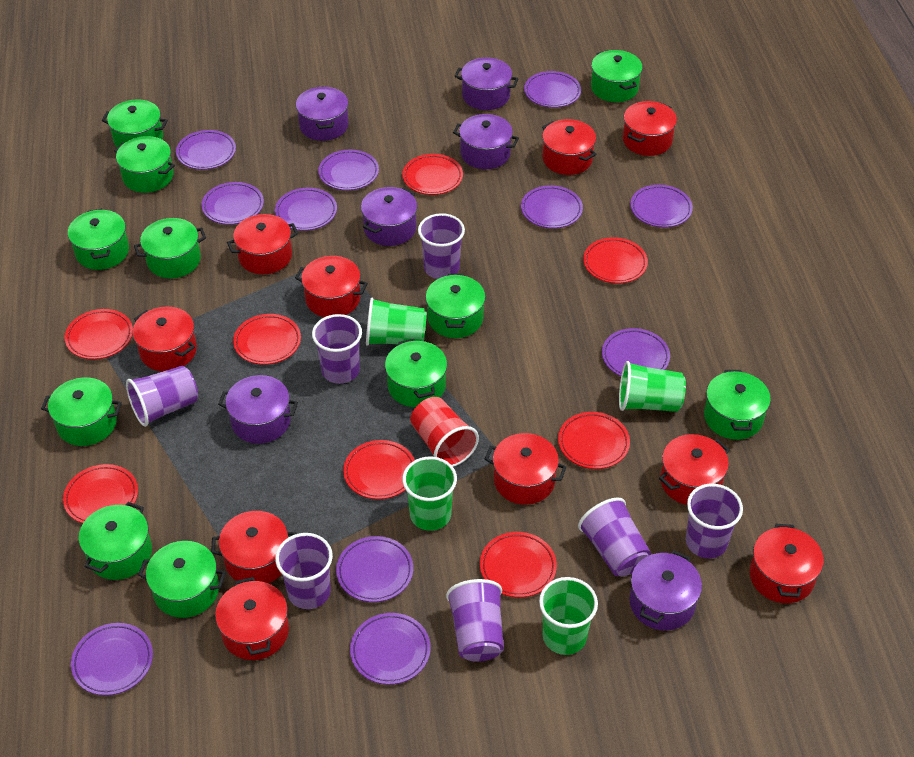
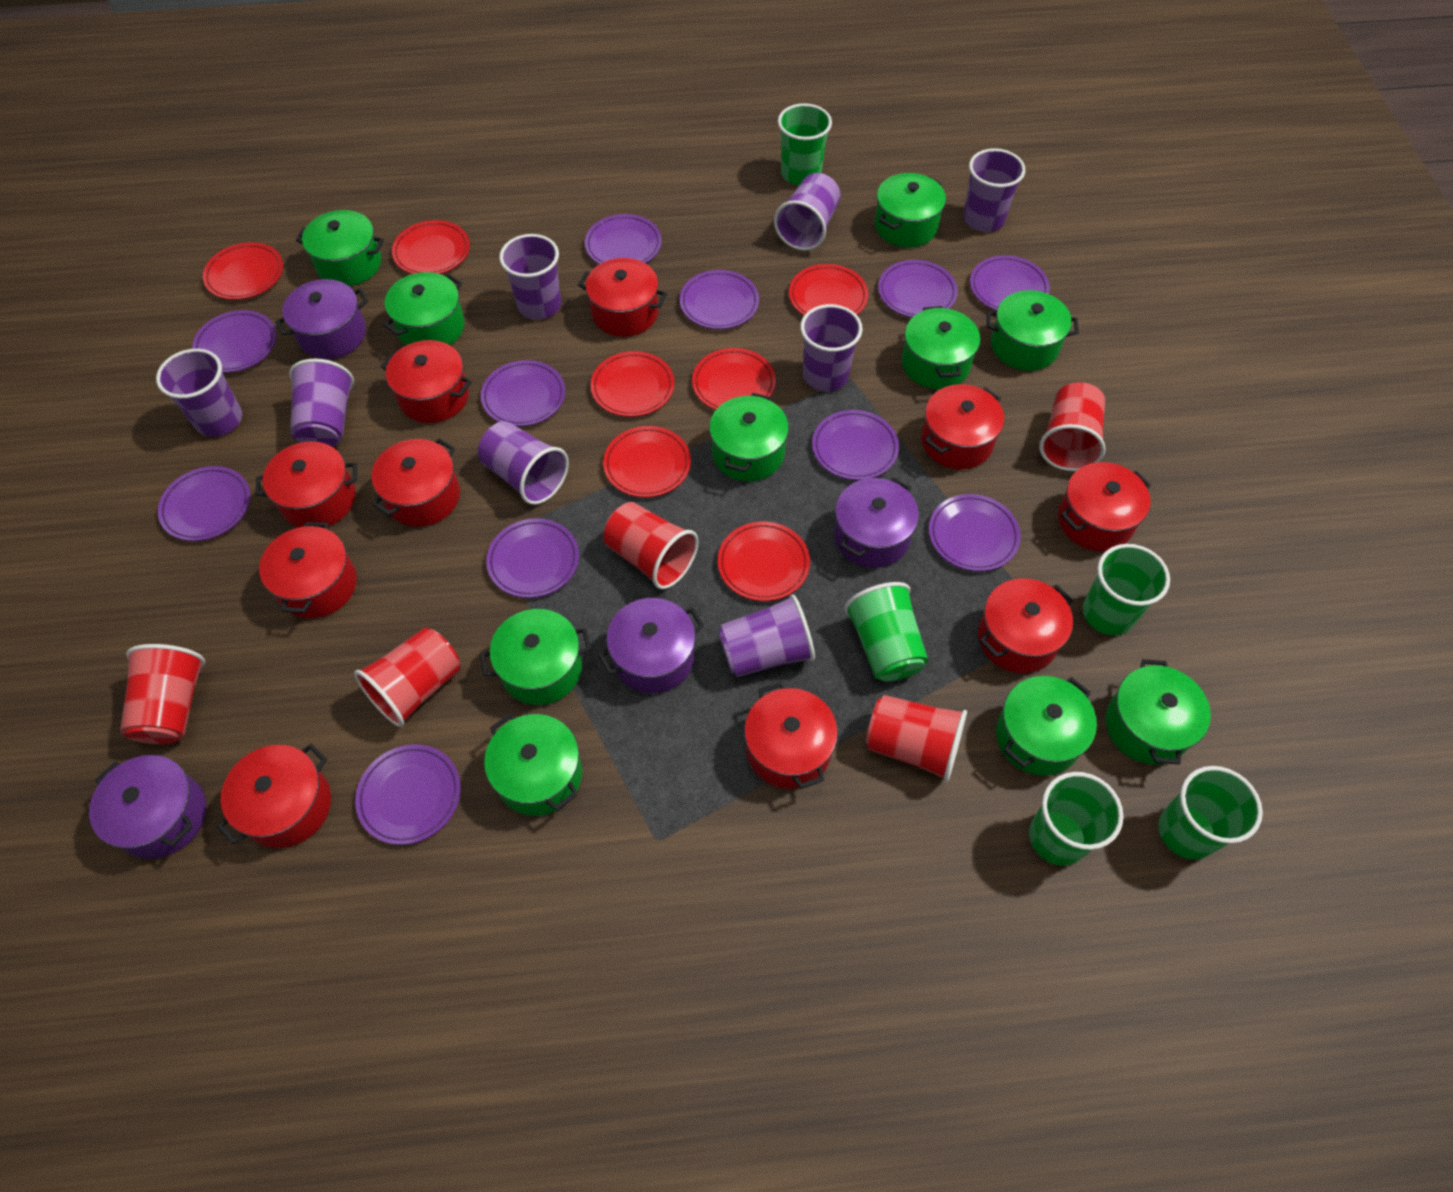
green cup: 4 -> 5
green pot: 11 -> 10
purple cup: 7 -> 8
purple pot: 6 -> 4
red cup: 1 -> 5
red plate: 8 -> 7

